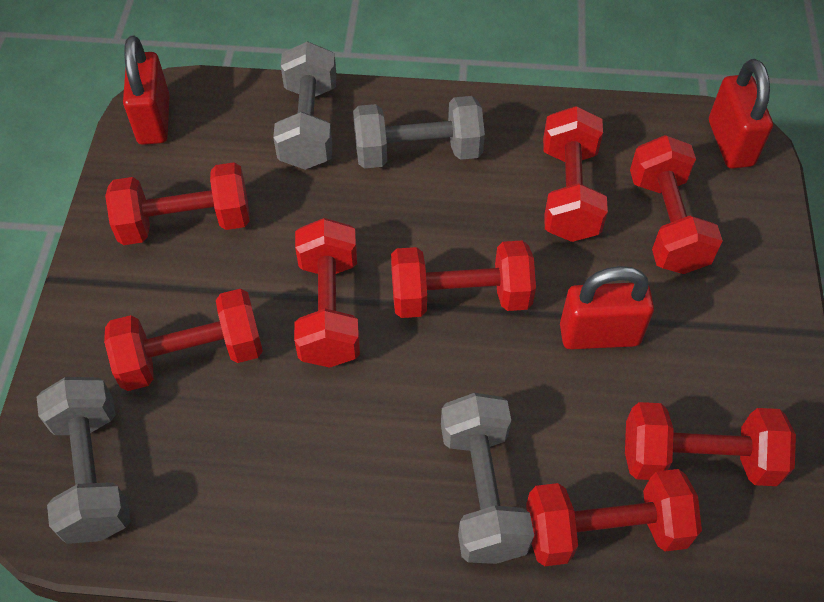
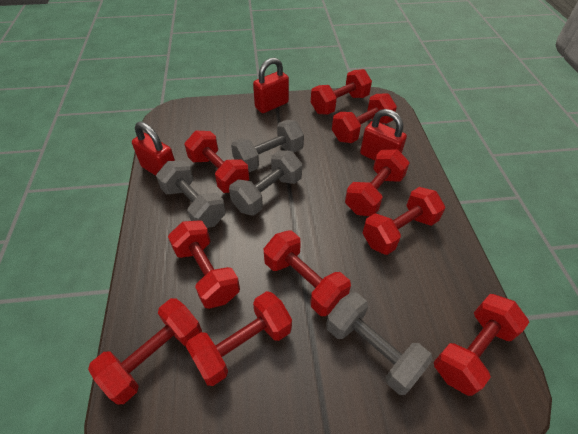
red dumbbell: 8 -> 10

